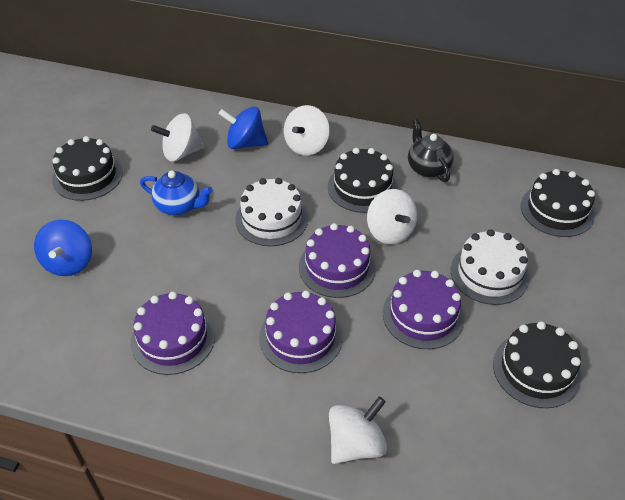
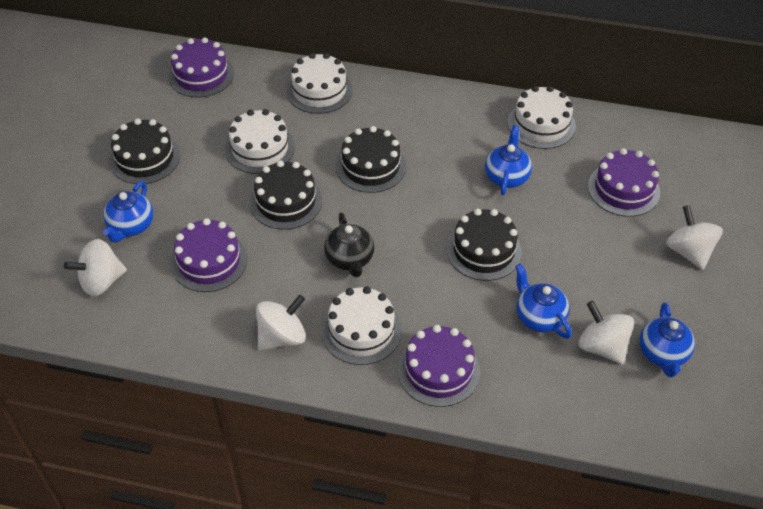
blue spinning top: 2 -> 0
blue teapot: 1 -> 4
white cake: 2 -> 4

